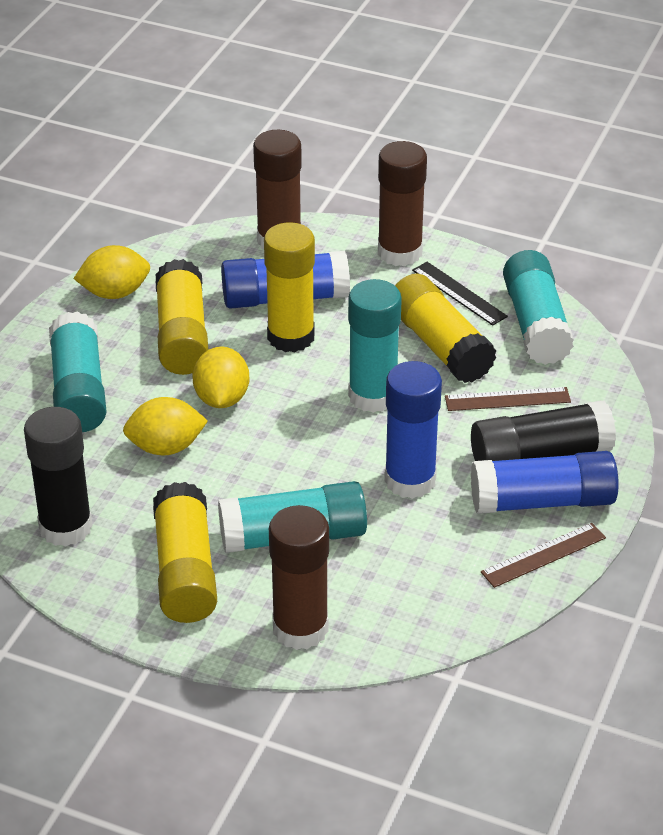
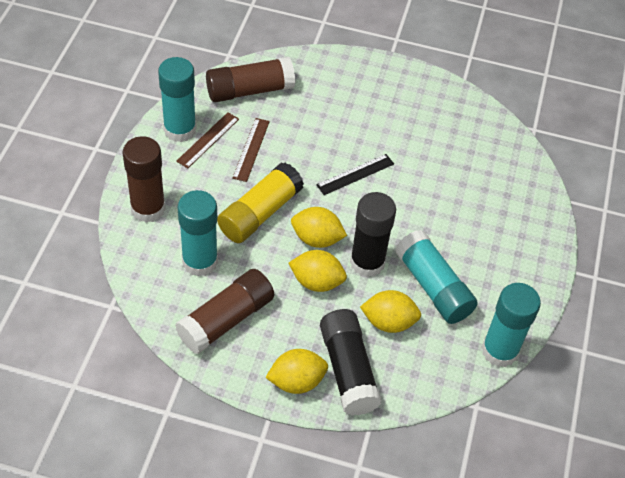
blue glue stick: 3 -> 0
yellow glue stick: 4 -> 1
yellow lemon: 3 -> 4

